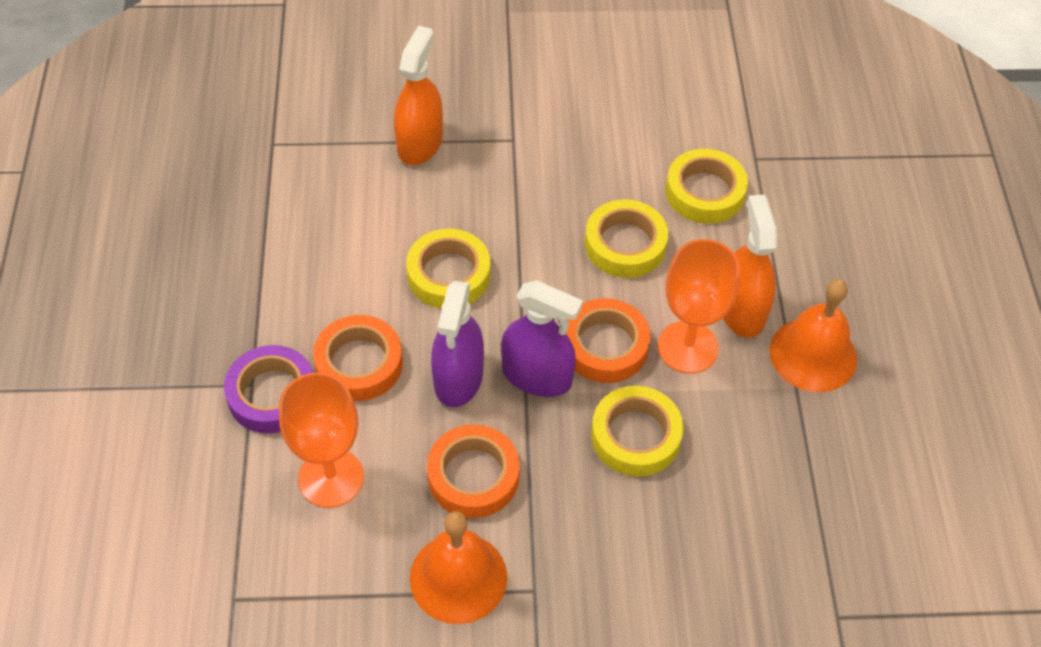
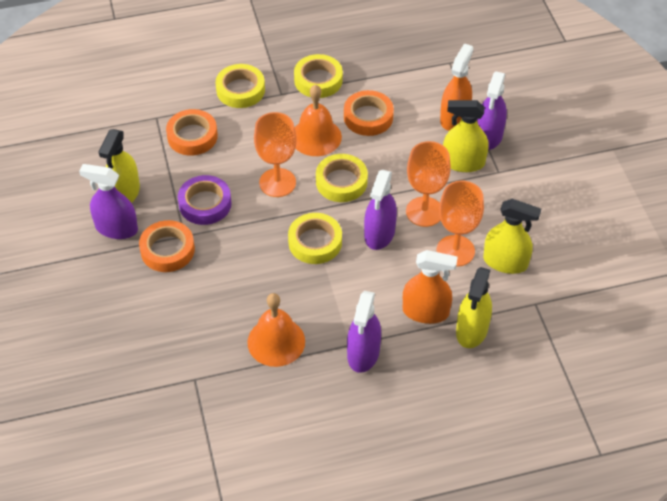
orange goblet: 2 -> 3
purple spray bottle: 2 -> 4
yellow spray bottle: 0 -> 4

